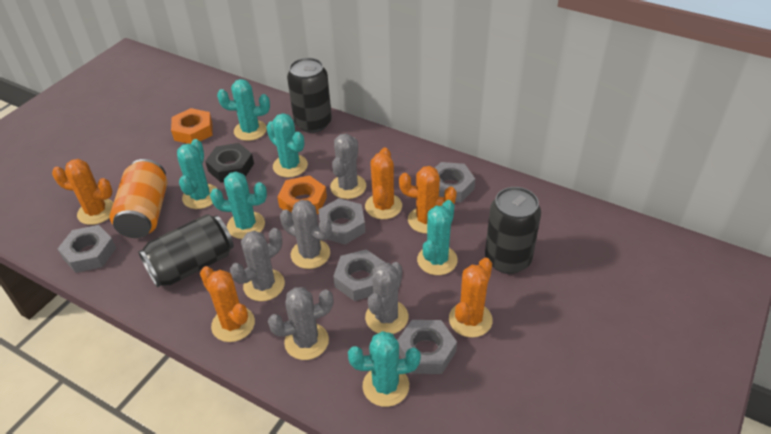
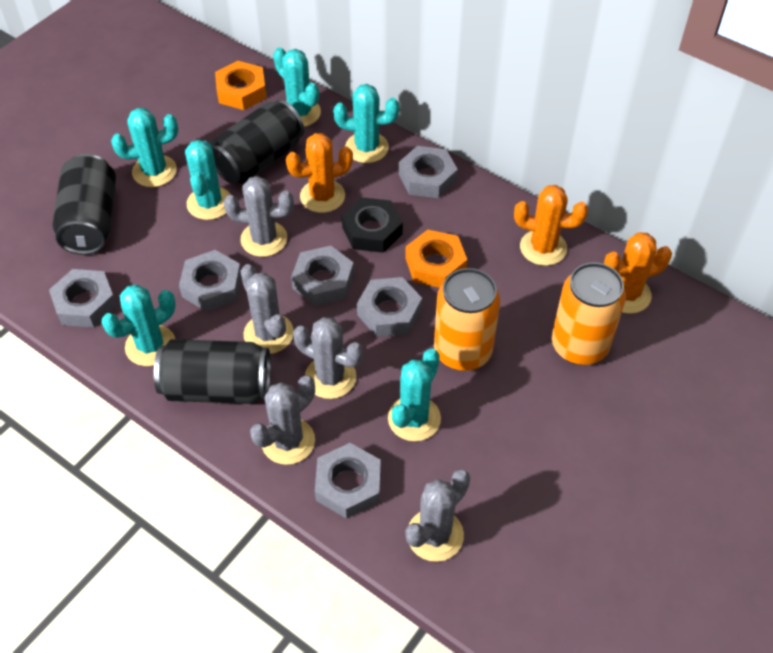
grey nut: 5 -> 6
orange cactus: 5 -> 3
orange can: 1 -> 2

